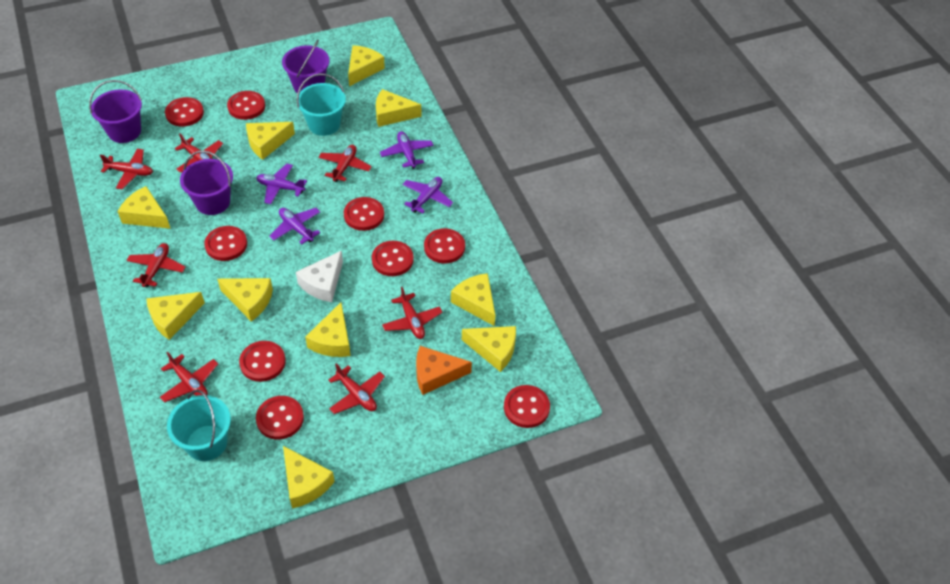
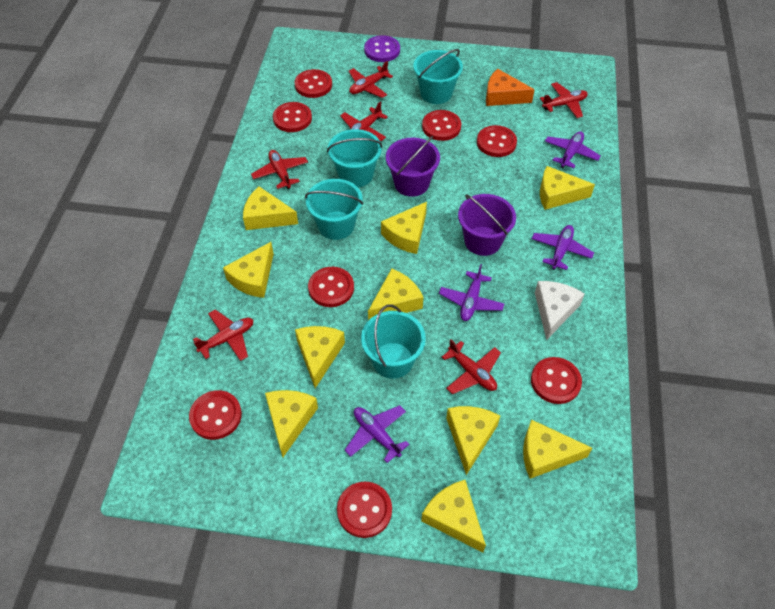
purple bucket: 3 -> 2
purple button: 0 -> 1
red button: 9 -> 8
red plane: 7 -> 6
turquoise bucket: 2 -> 4

